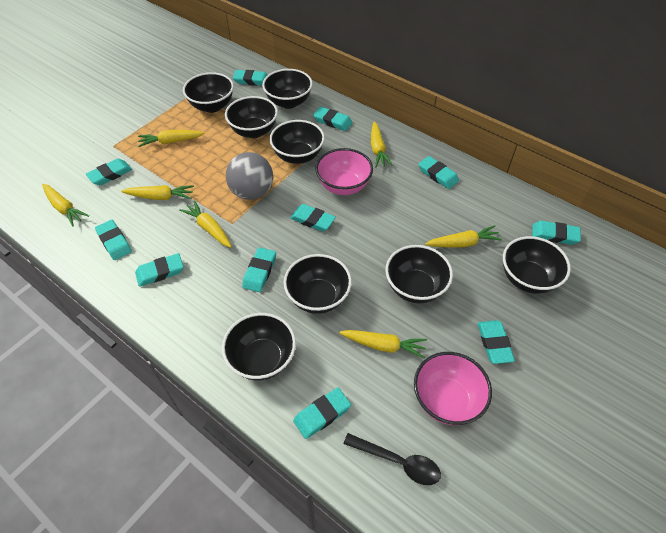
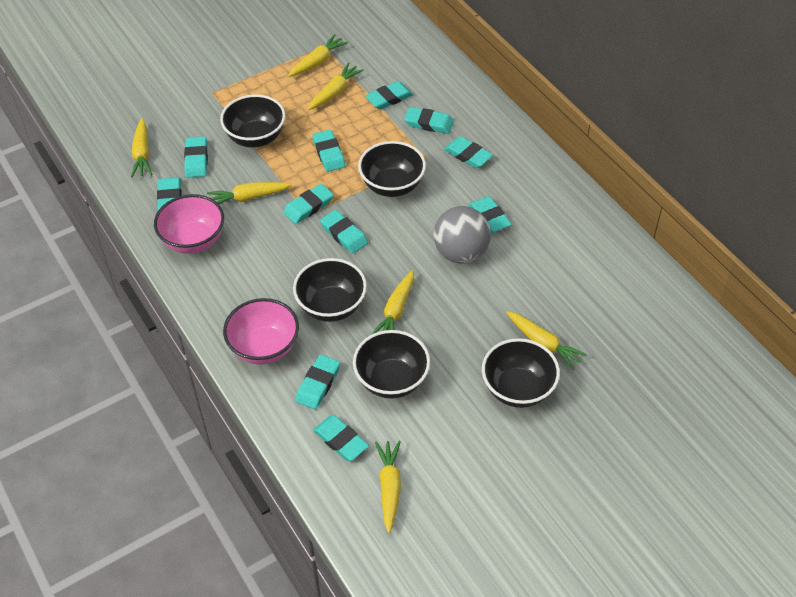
black bowl: 8 -> 5
black spoon: 1 -> 0

